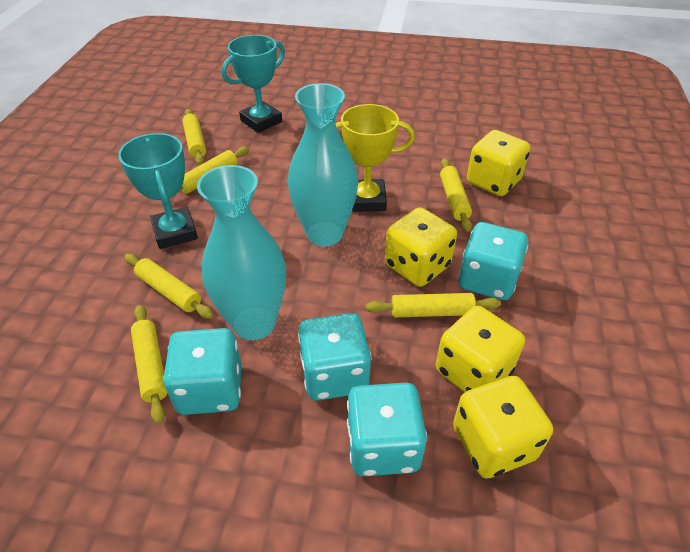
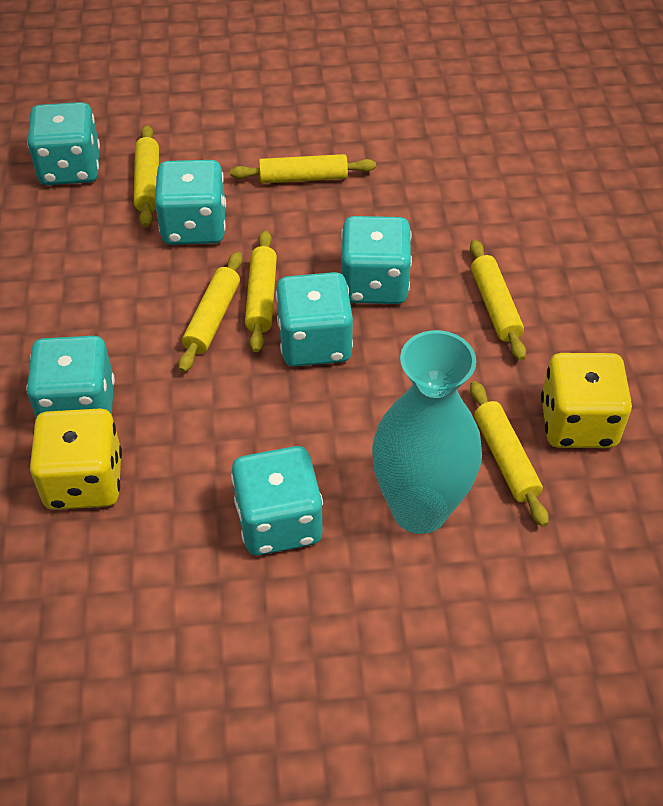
turquoise dice: 4 -> 6
turquoise trophy: 2 -> 0
turquoise vase: 2 -> 1
yellow dice: 4 -> 2
yellow trophy: 1 -> 0

